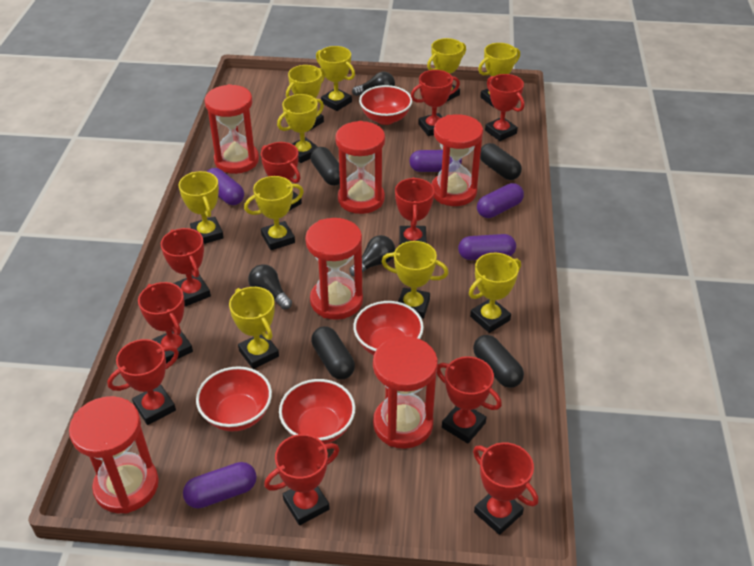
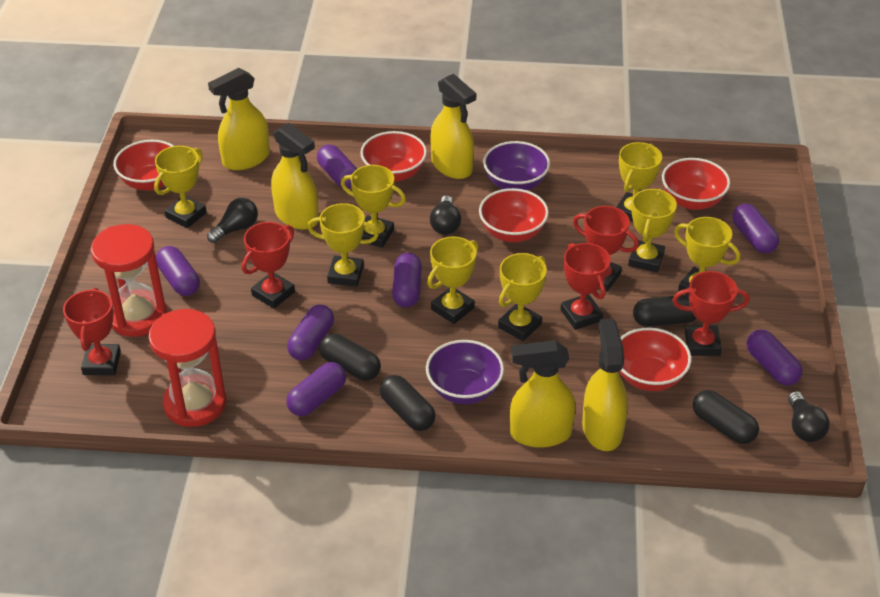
purple bowl: 0 -> 2
purple capsule: 5 -> 7
red bowl: 4 -> 5
red hourglass: 6 -> 2
red trophy: 10 -> 5
yellow spray bottle: 0 -> 5
yellow trophy: 10 -> 8

